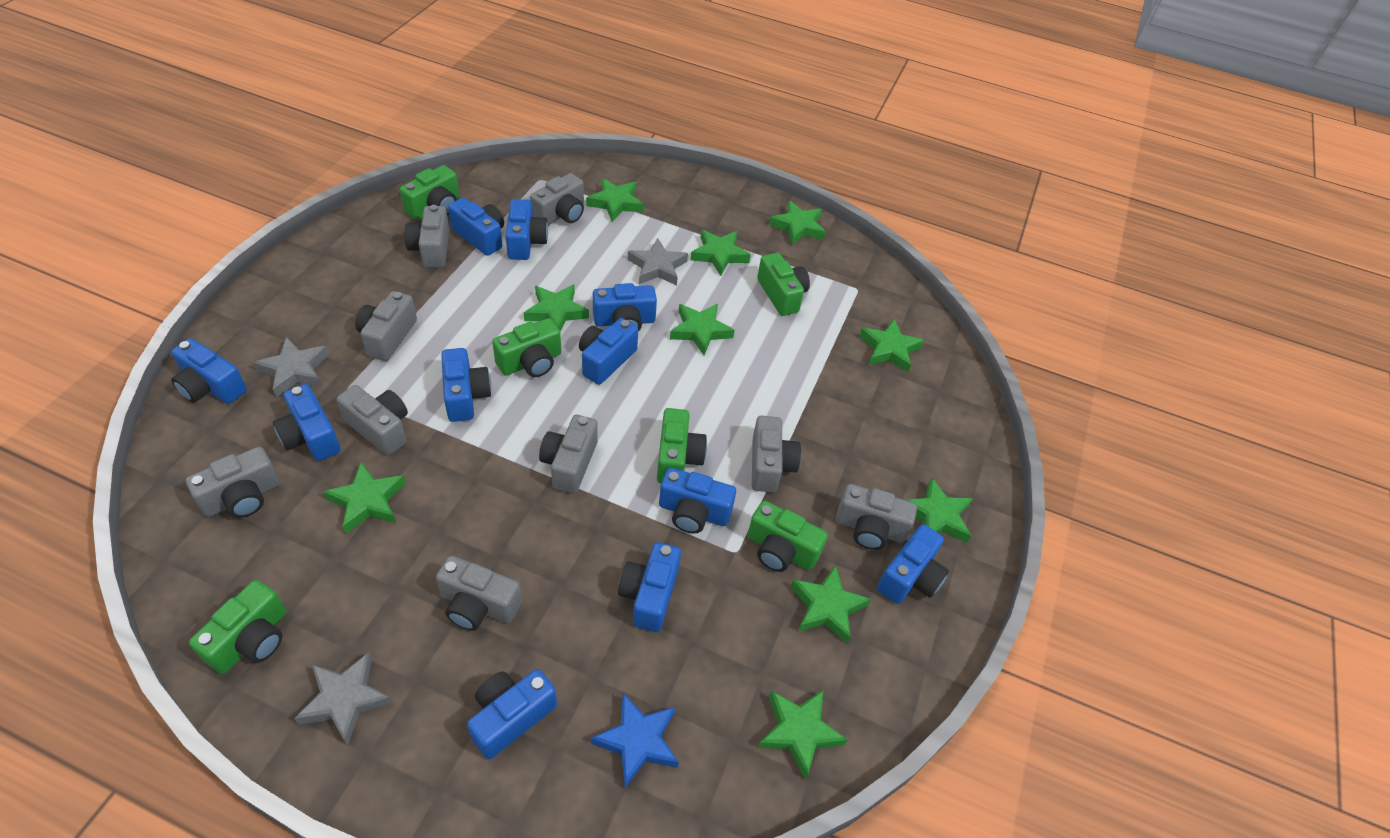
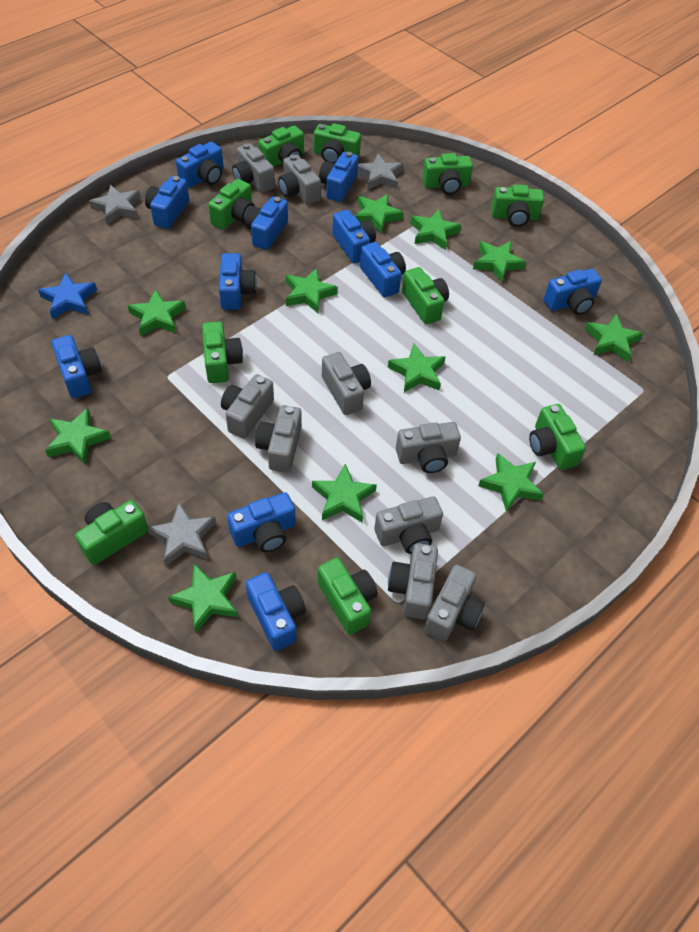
green camera: 6 -> 10
green star: 10 -> 11

